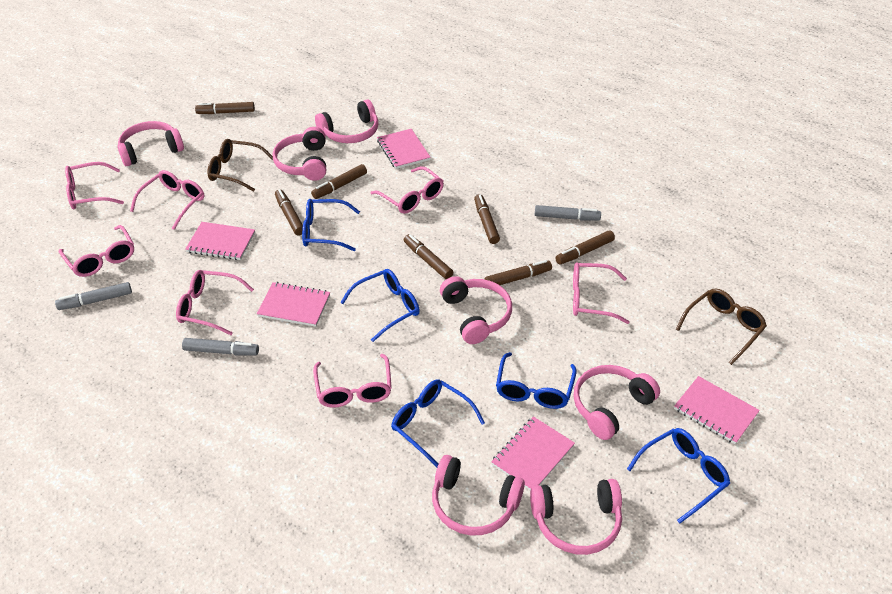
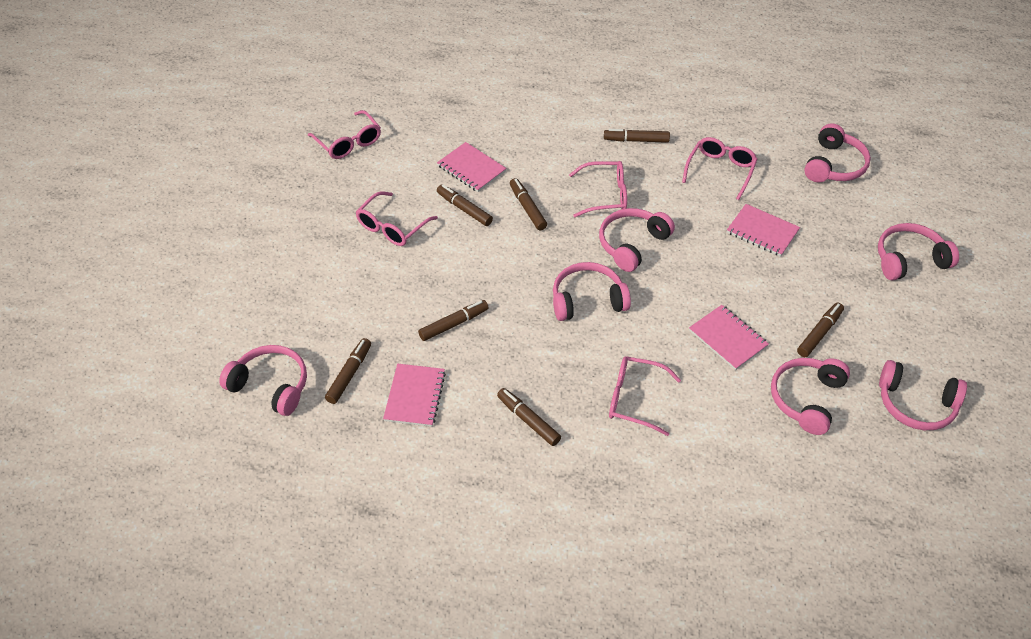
blue glasses: 5 -> 0
brown glasses: 2 -> 0
grey marker: 3 -> 0
pink glasses: 7 -> 5
pink notebook: 5 -> 4

